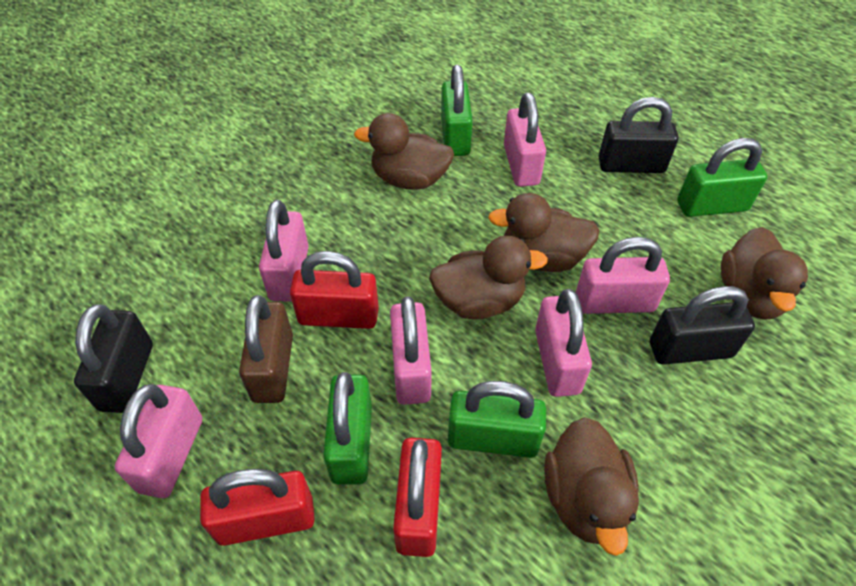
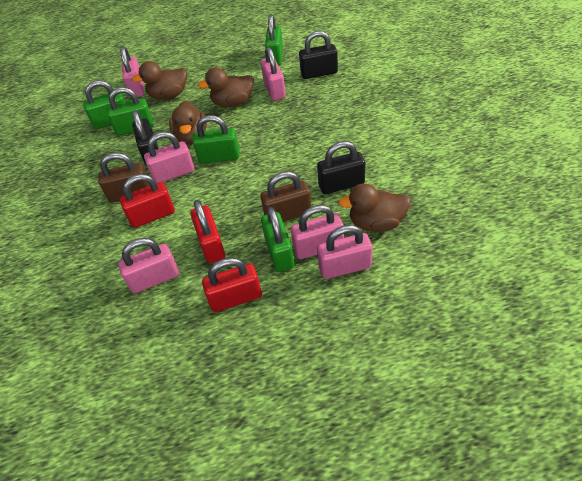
brown duck: 5 -> 4
brown padlock: 1 -> 2
green padlock: 4 -> 5

